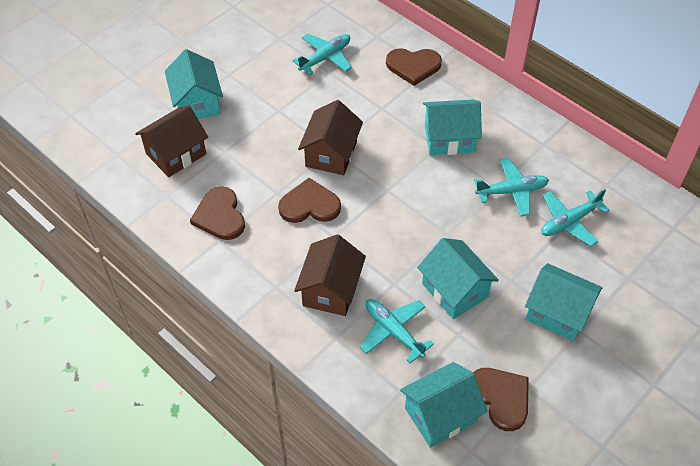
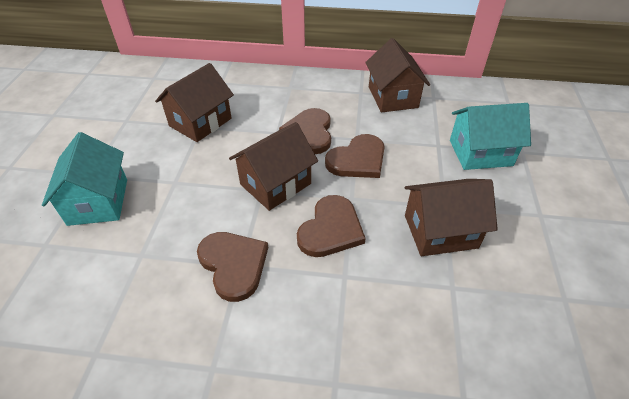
brown house: 3 -> 4
turquoise house: 5 -> 2
turquoise plane: 4 -> 0

